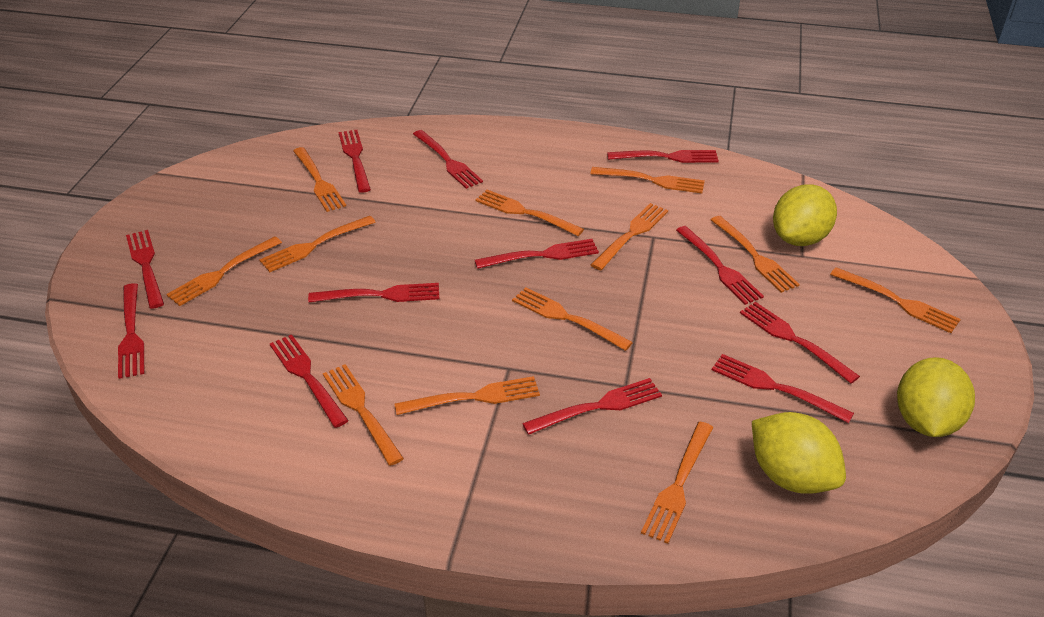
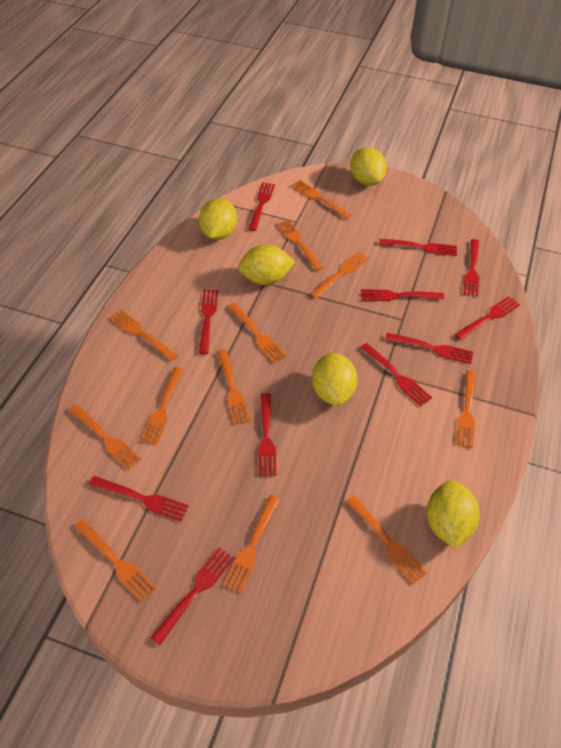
red fork: 12 -> 11
yellow lemon: 3 -> 5

